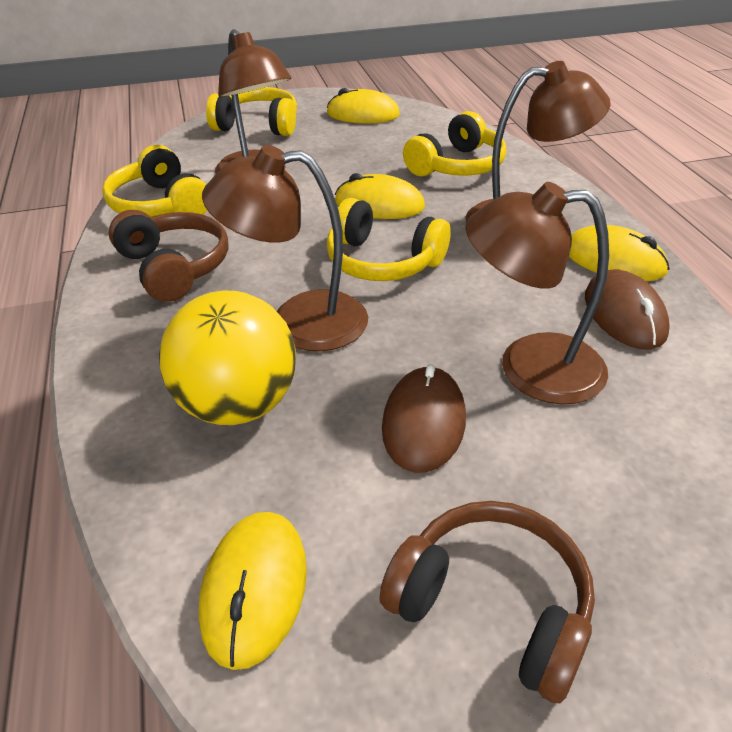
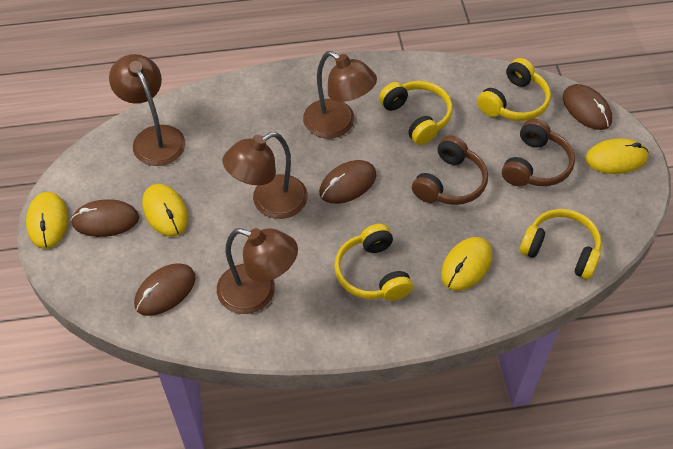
brown mouse: 2 -> 4
yellow ball: 1 -> 0

